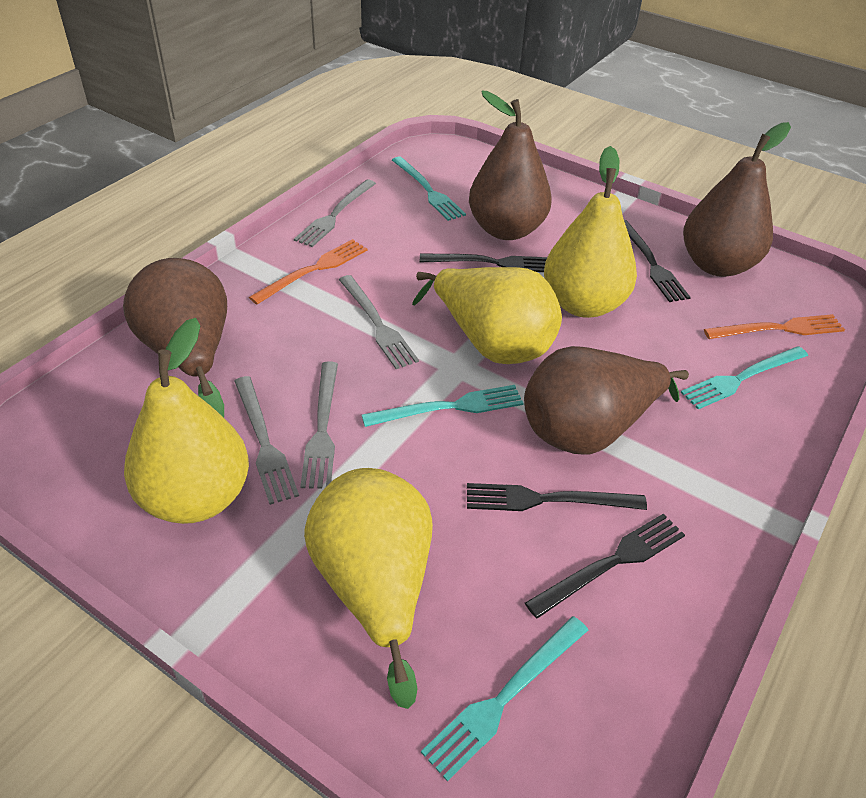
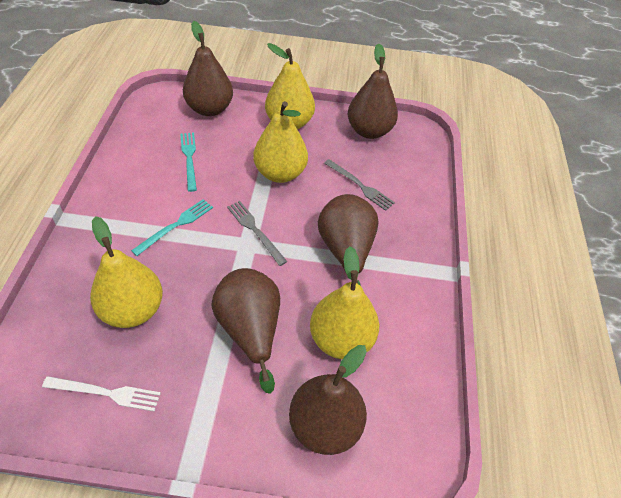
black fork: 4 -> 0
brown pear: 4 -> 5
grey fork: 4 -> 2
orange fork: 2 -> 0
turquoise fork: 4 -> 2
white fork: 0 -> 1

